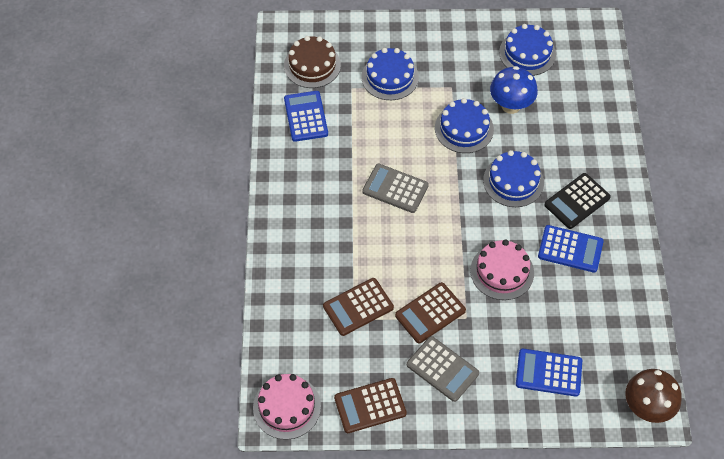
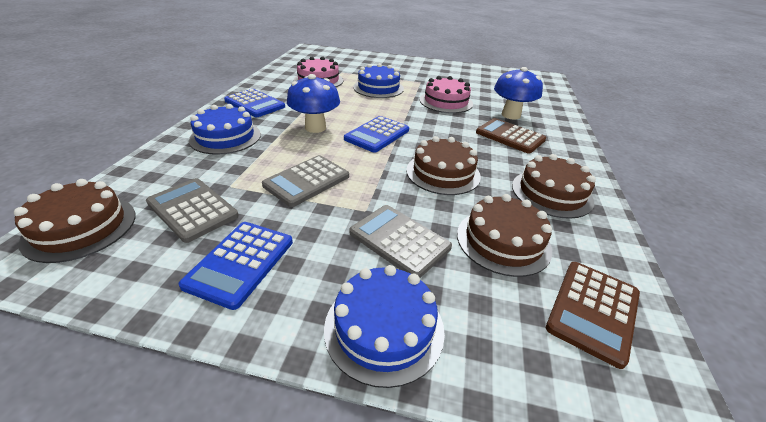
black calculator: 1 -> 0
blue cake: 4 -> 3
blue mushroom: 1 -> 2
brown cake: 1 -> 4
brown calculator: 3 -> 2
brown mushroom: 1 -> 0
grey calculator: 2 -> 3

